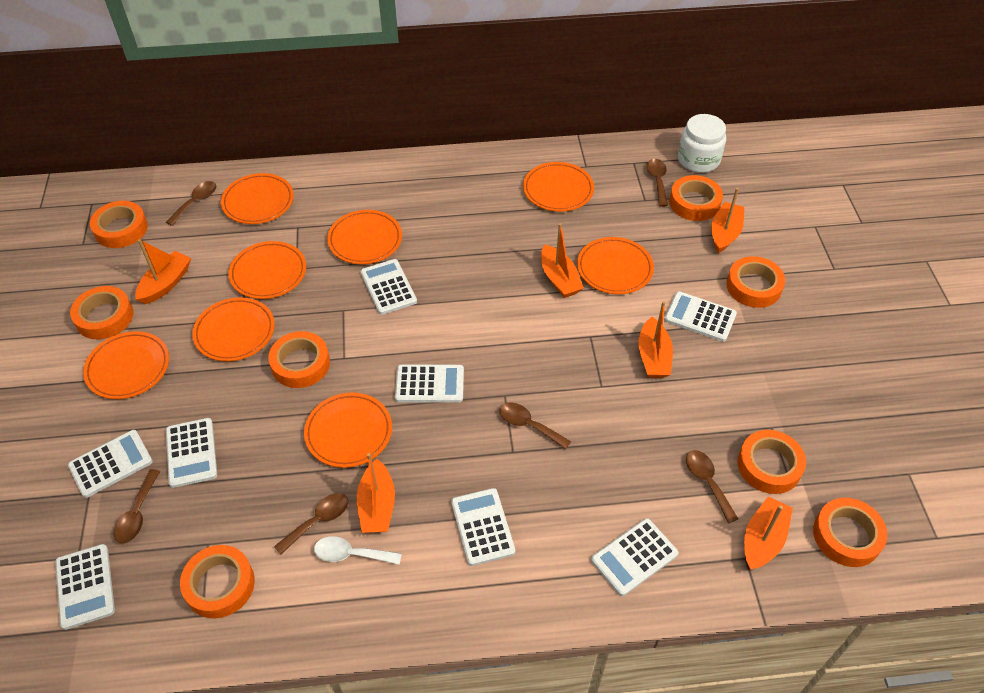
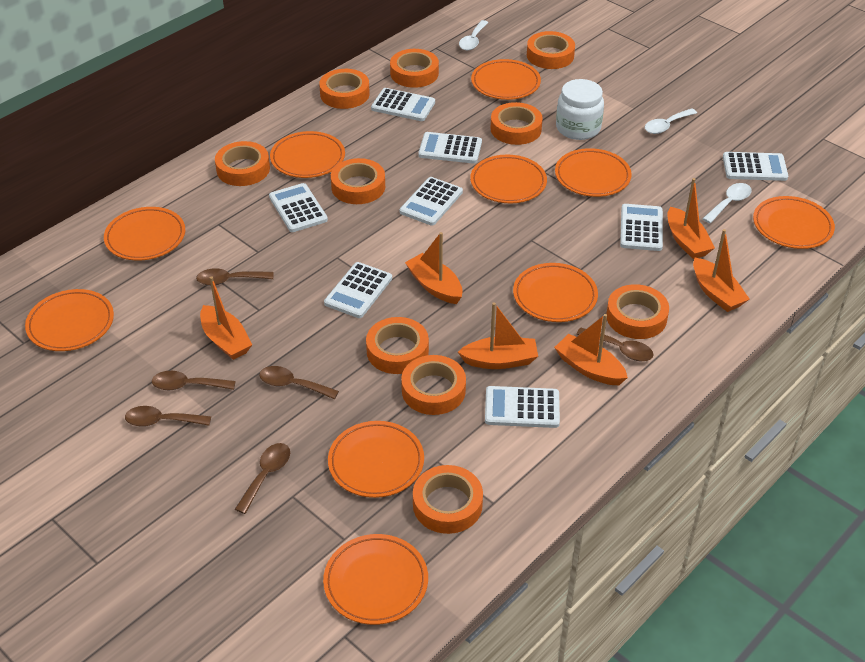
orange plate: 8 -> 10
orange tape: 8 -> 10
white spoon: 1 -> 3

